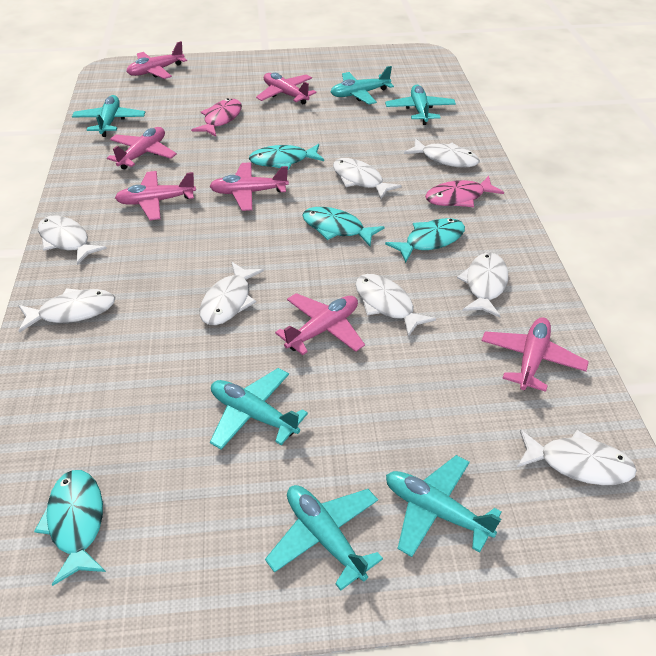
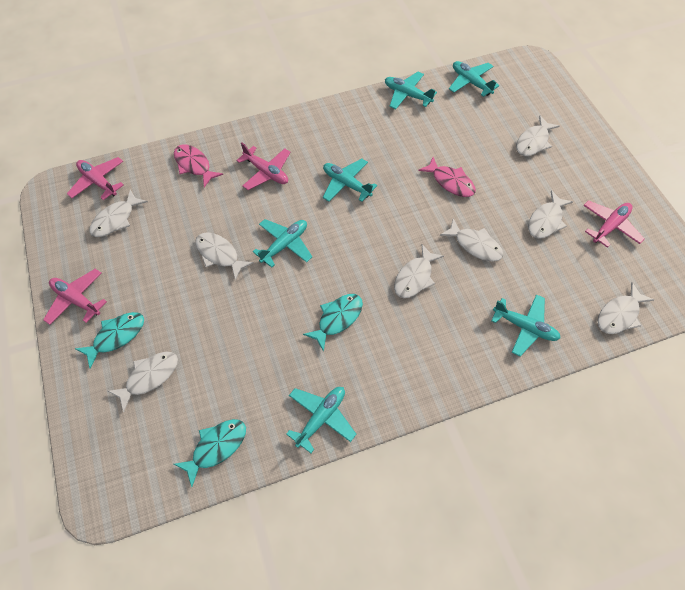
pink plane: 7 -> 4
turquoise fish: 4 -> 3

